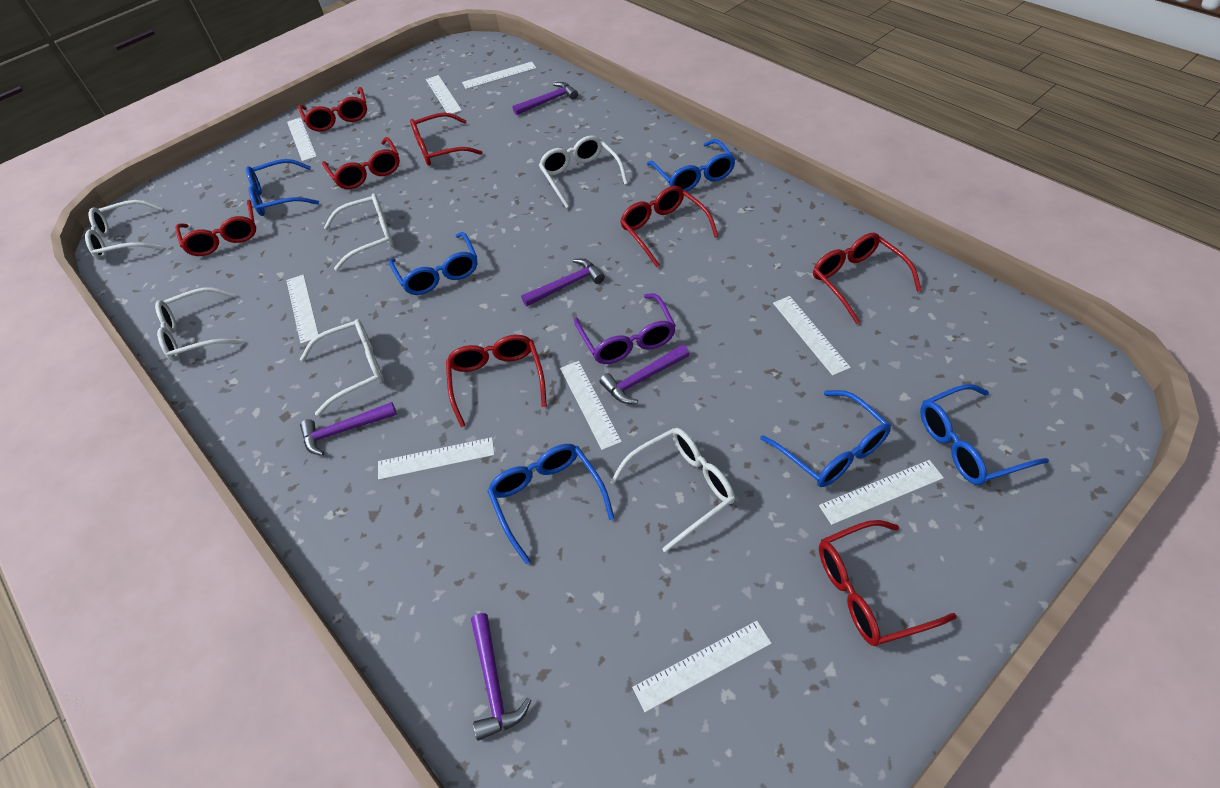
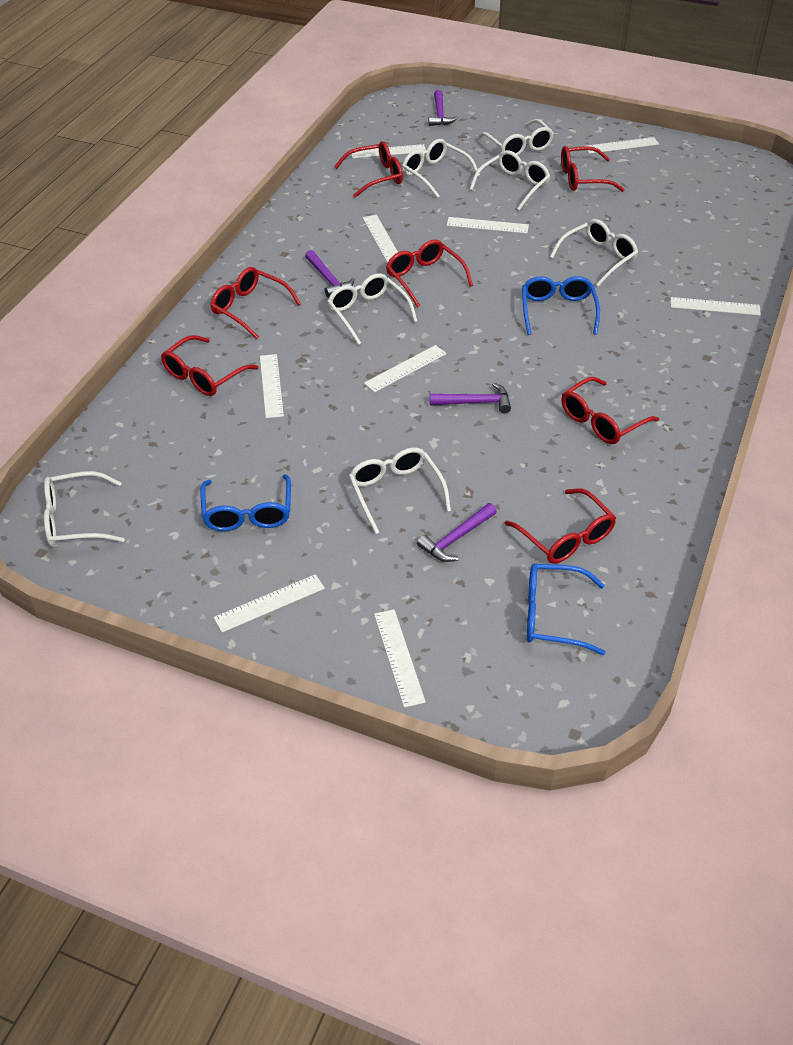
blue glasses: 6 -> 3
purple glasses: 1 -> 0
purple hammer: 5 -> 4
red glasses: 8 -> 7
white glasses: 6 -> 7

